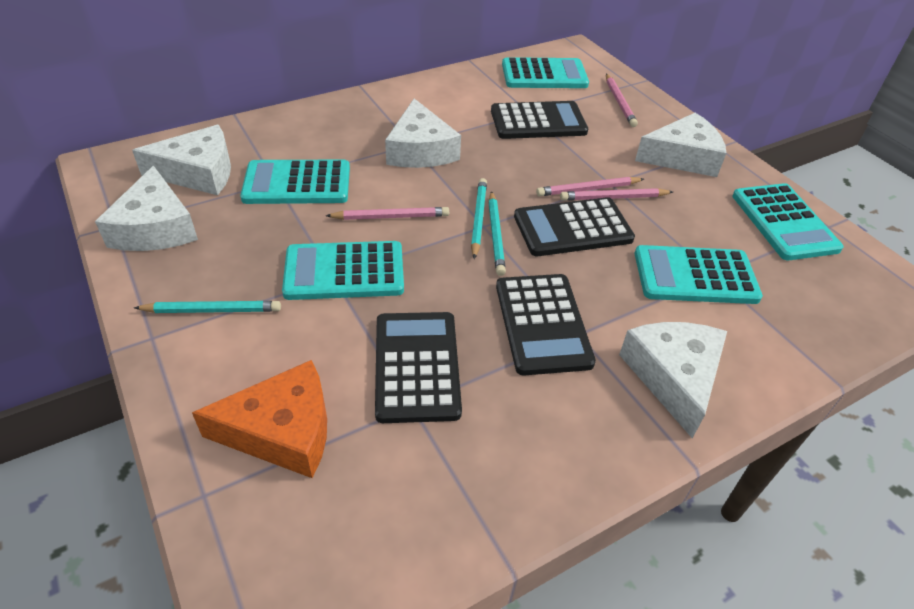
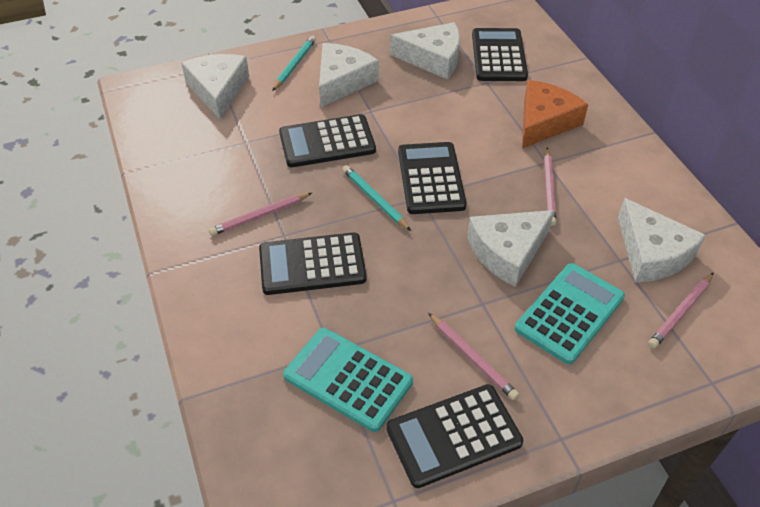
black calculator: 4 -> 5
turquoise calculator: 5 -> 2
turquoise pencil: 3 -> 2

